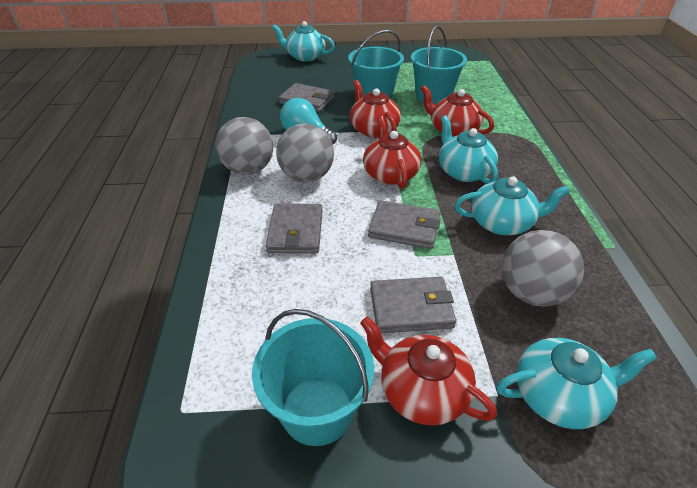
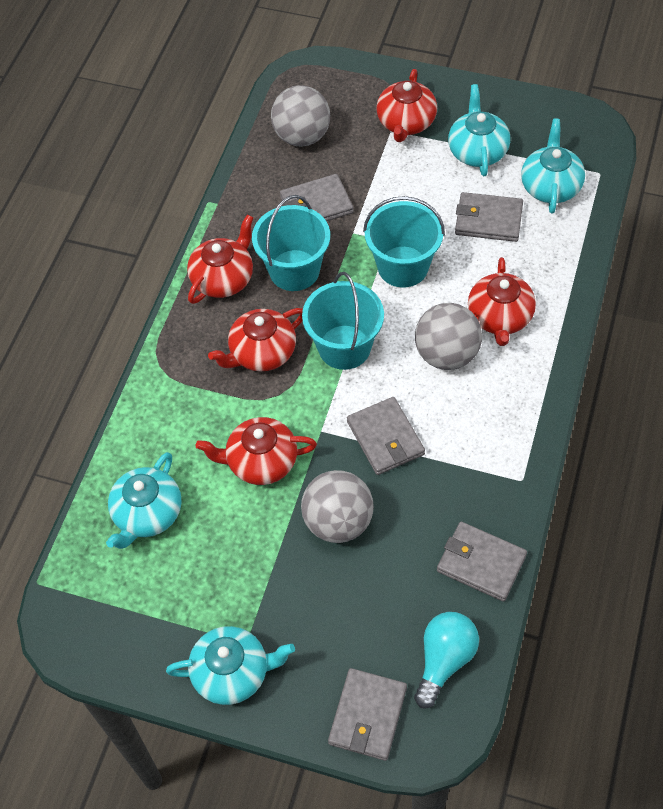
grey wallet: 4 -> 5
red teapot: 4 -> 5

